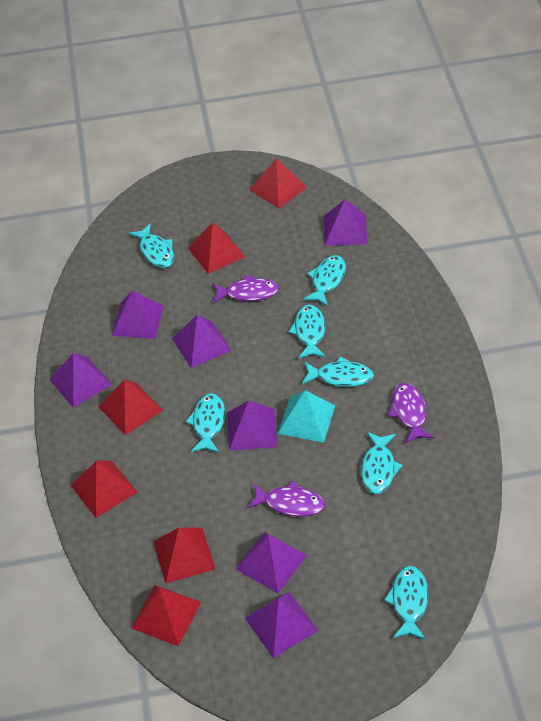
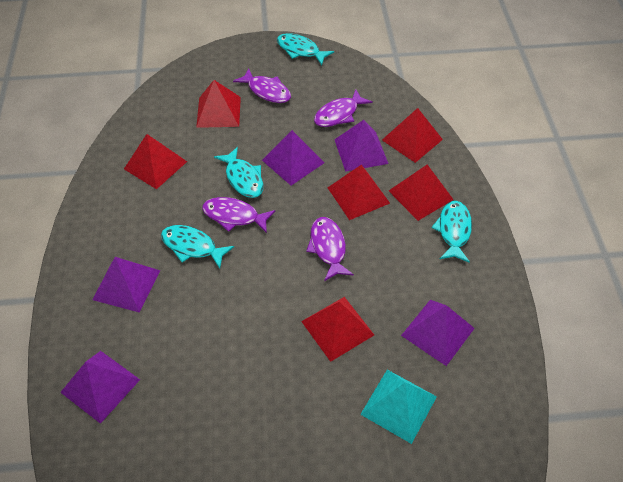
purple fish: 3 -> 4
purple pyramid: 7 -> 5
turquoise fish: 7 -> 4

